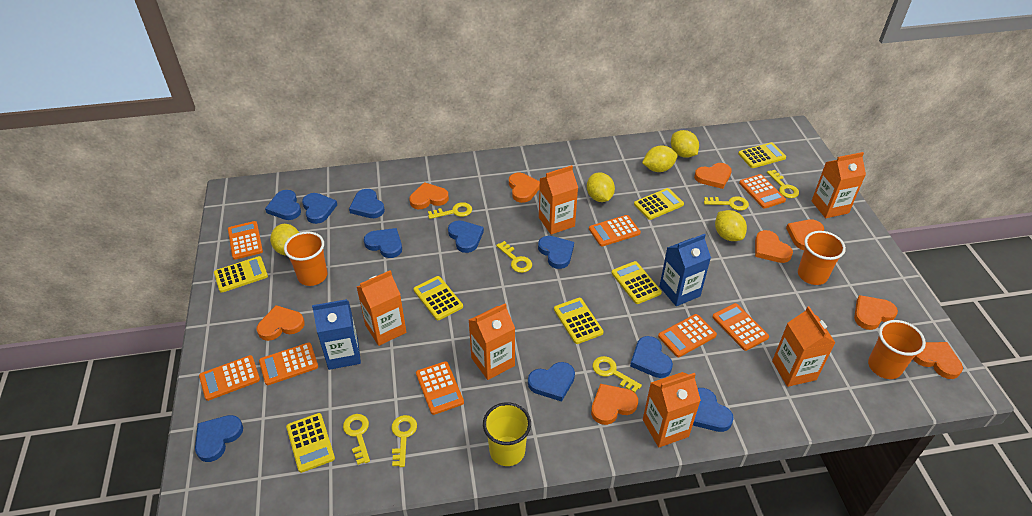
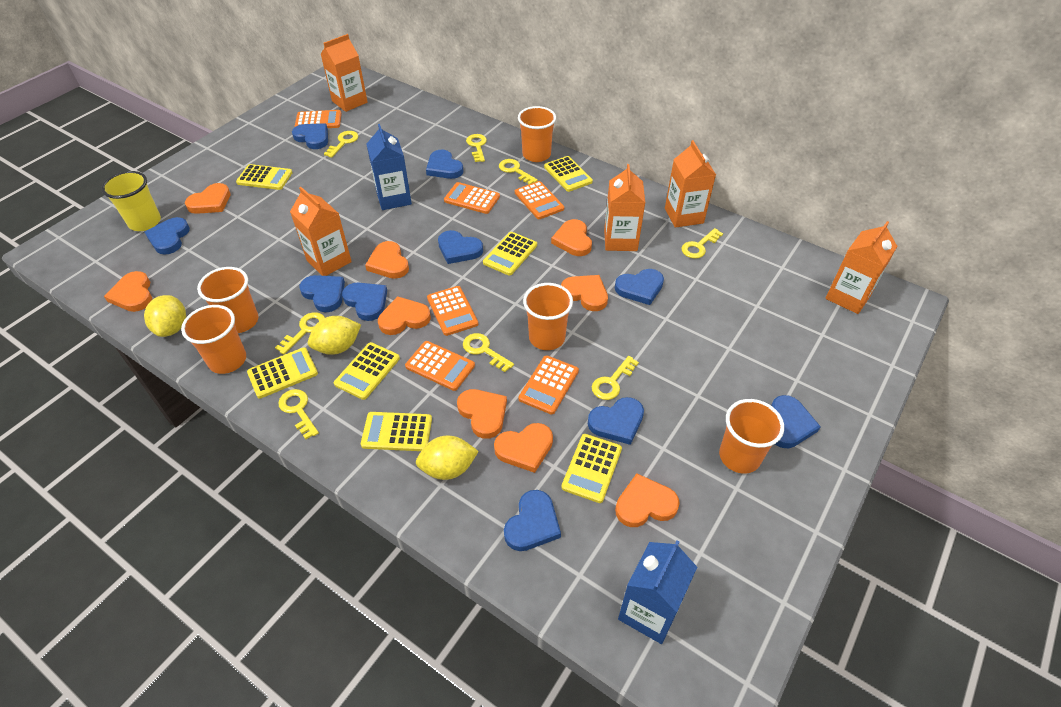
orange calculator: 8 -> 6
orange carton: 6 -> 5
orange cup: 3 -> 5
yellow key: 7 -> 8
yellow lemon: 5 -> 3

